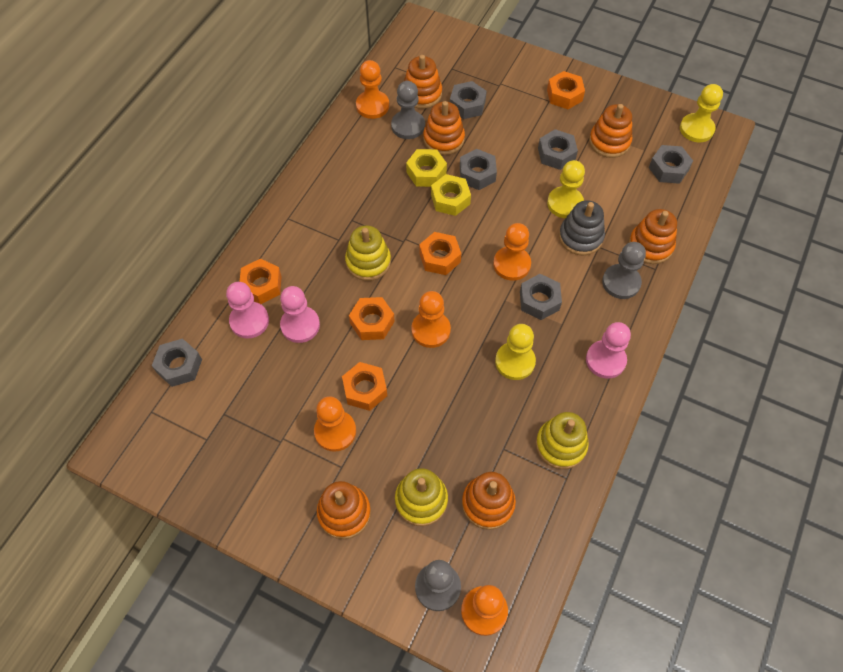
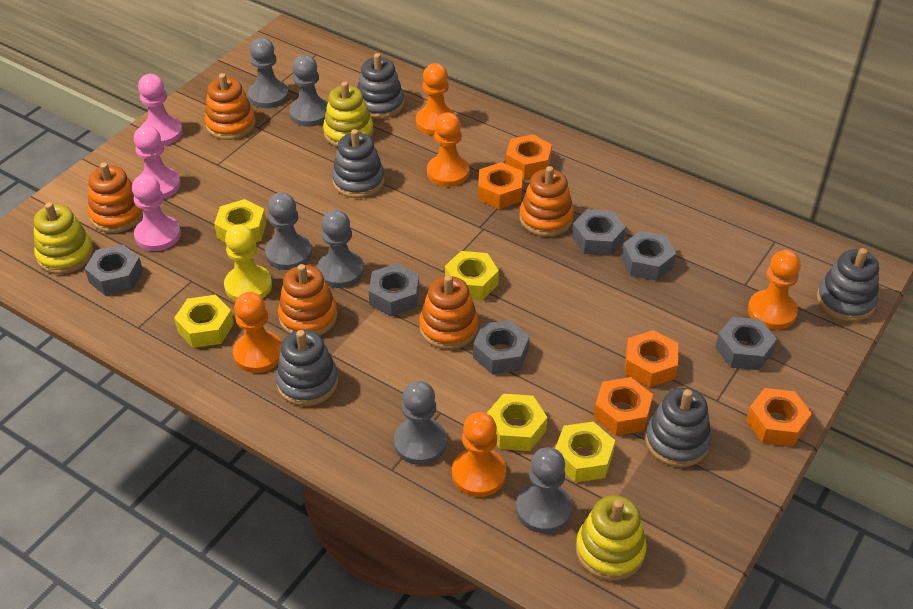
grey pawn: 3 -> 6
grey stacking toy: 1 -> 5
orange stacking toy: 6 -> 5
yellow nut: 2 -> 5
yellow pawn: 3 -> 1

